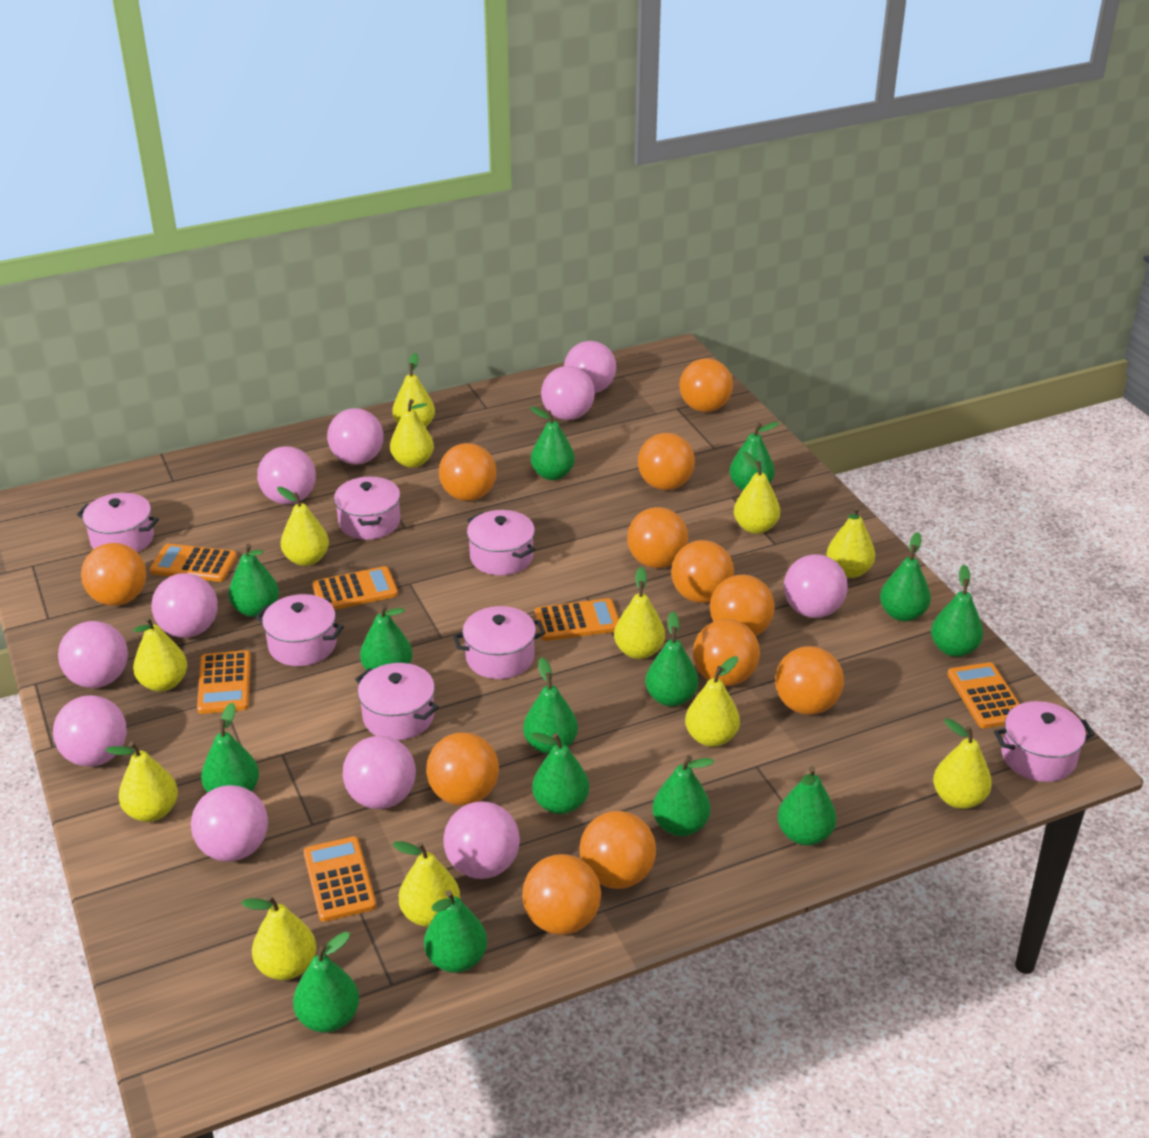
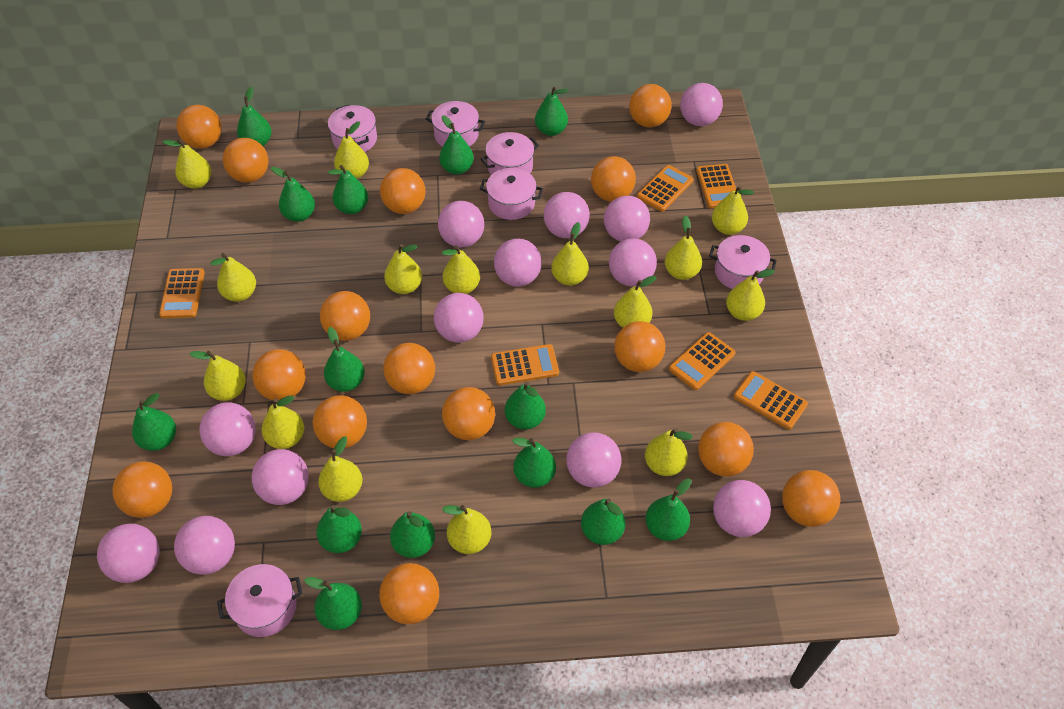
orange ball: 12 -> 15
pink ball: 11 -> 13
pink pot: 7 -> 6
yellow pear: 12 -> 15

